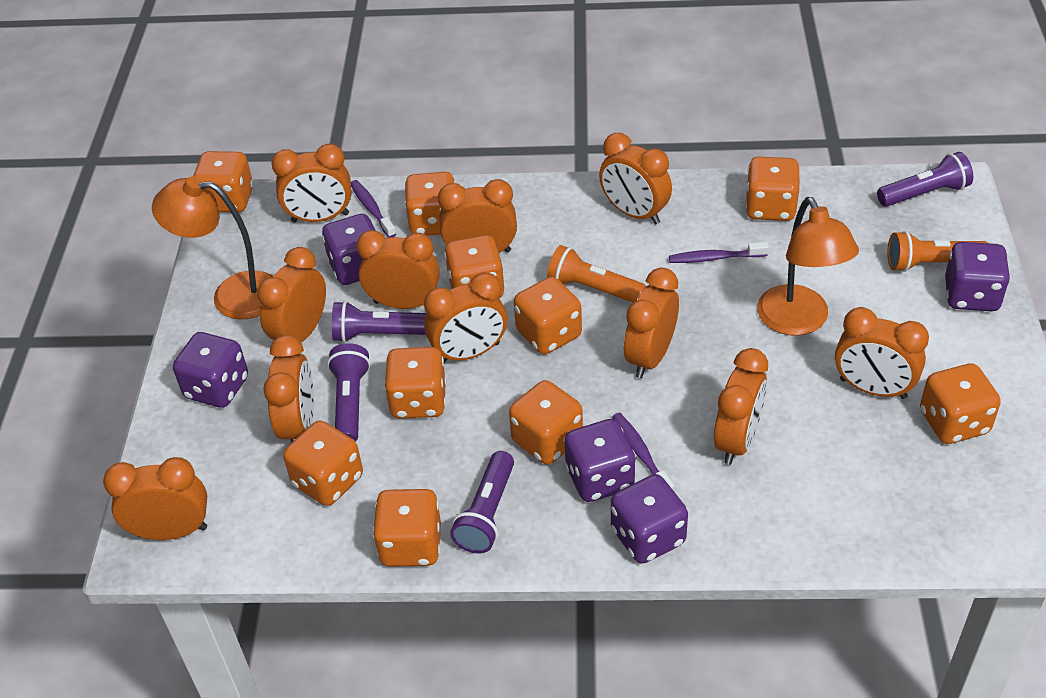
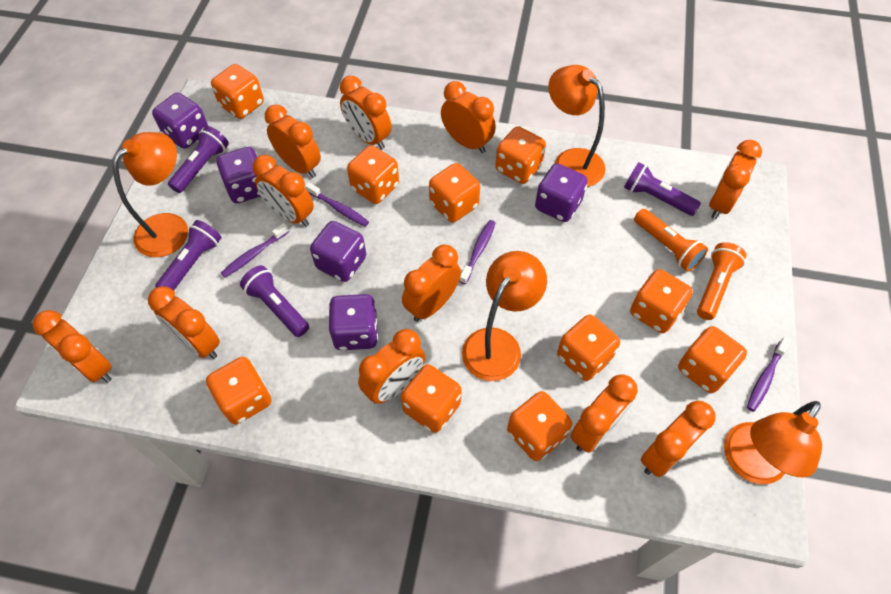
orange lamp: 2 -> 4
purple toothbrush: 3 -> 4

